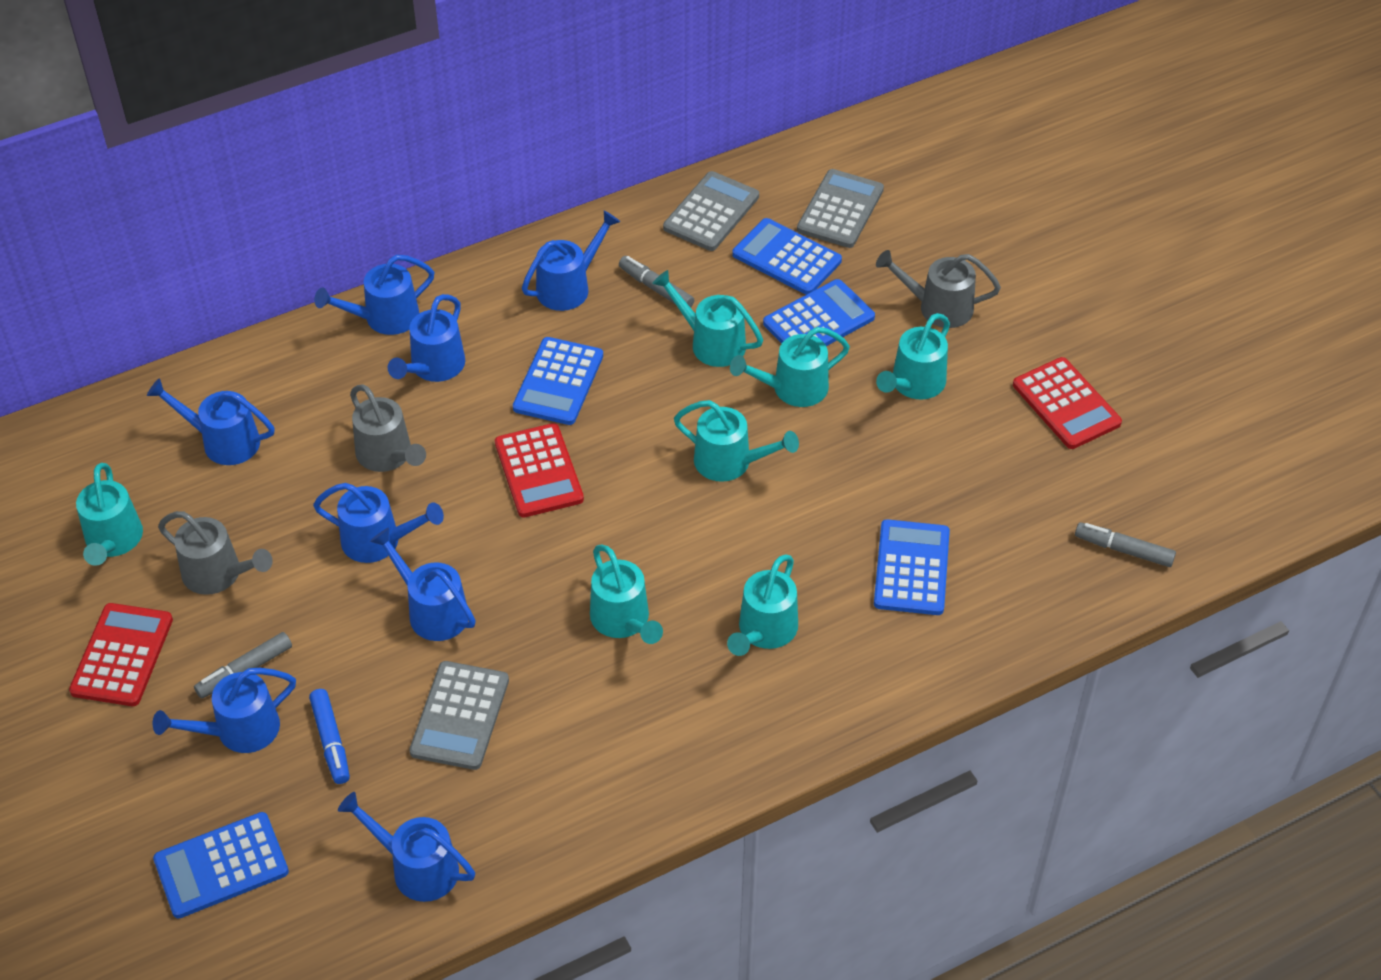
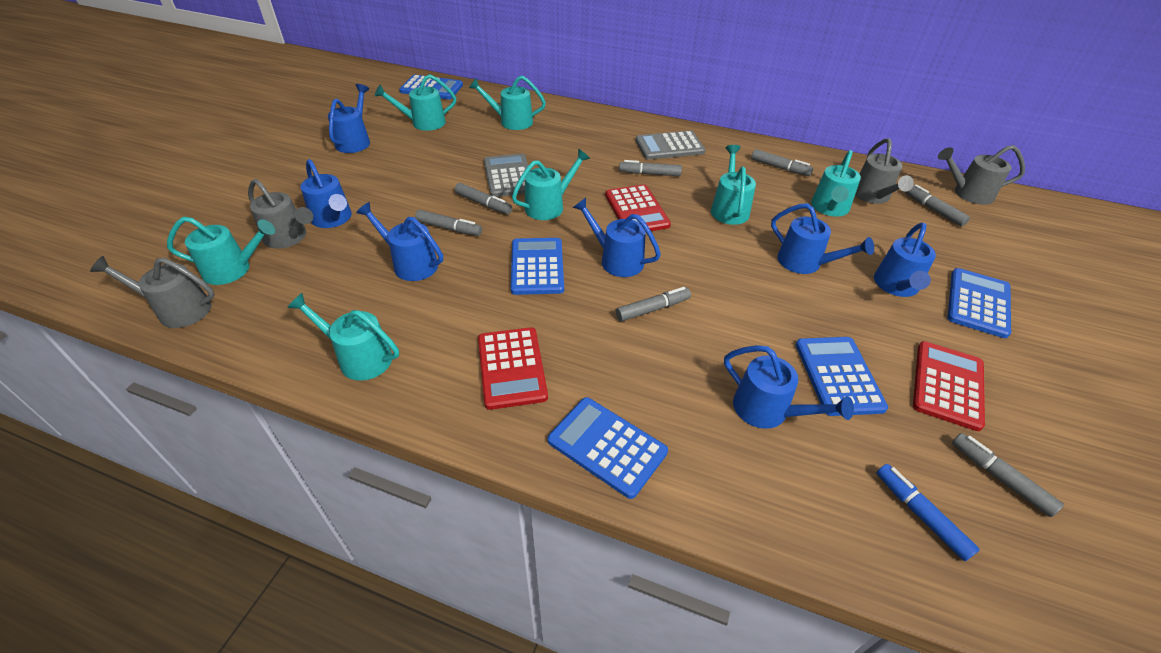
blue watering can: 8 -> 7
grey calculator: 3 -> 2
grey marker: 3 -> 7
grey watering can: 3 -> 4

